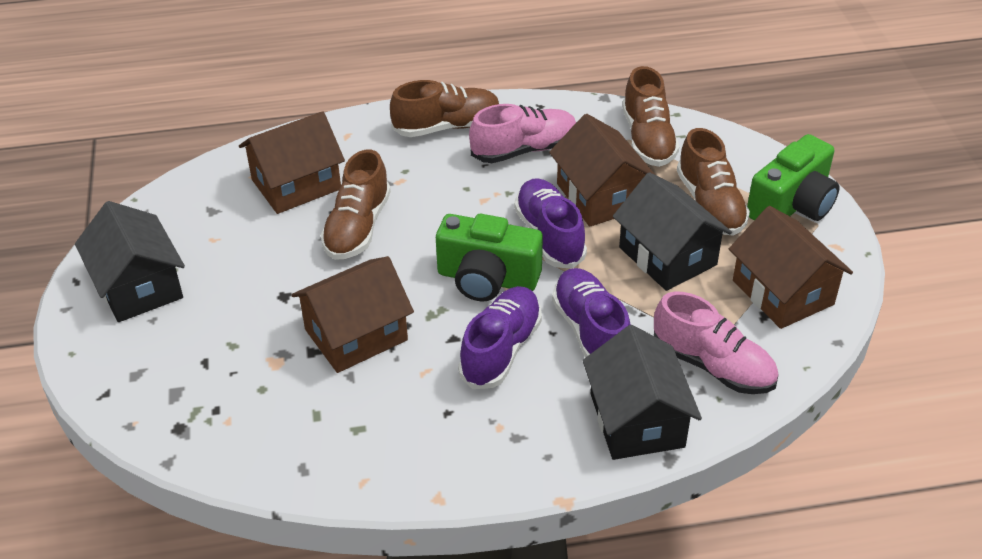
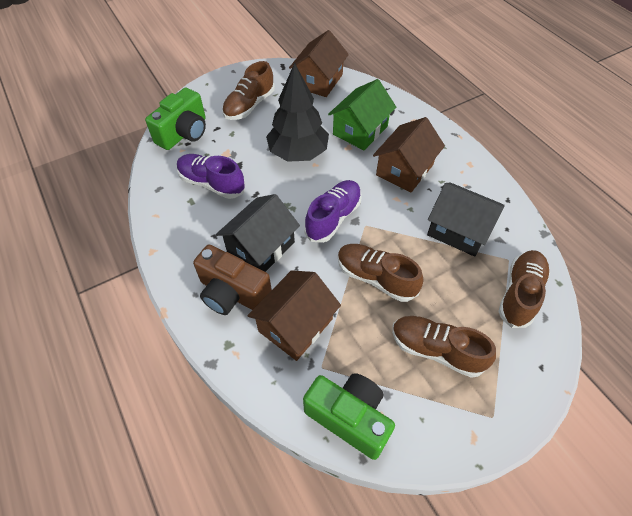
black house: 3 -> 2
black tree: 0 -> 1
brown camera: 0 -> 1
brown house: 4 -> 3
green house: 0 -> 1
pink shoe: 2 -> 0
purple shoe: 3 -> 2

